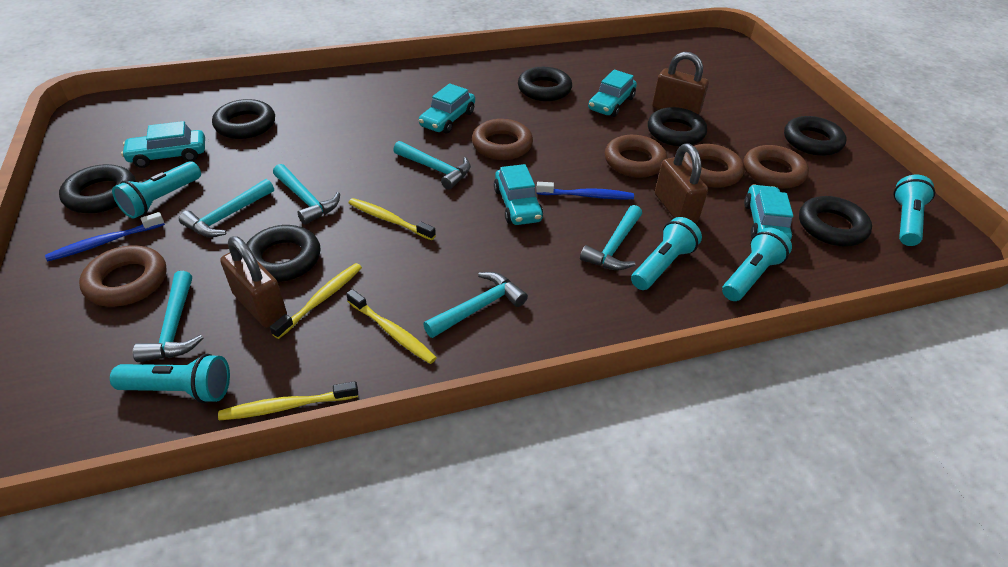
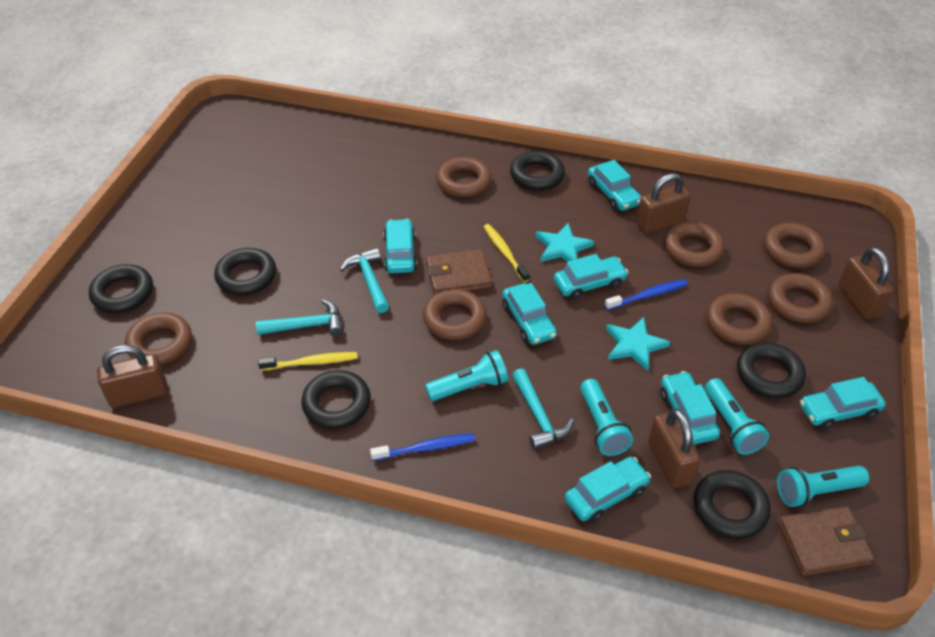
black ring: 7 -> 6
brown padlock: 3 -> 4
brown ring: 5 -> 7
brown wallet: 0 -> 2
turquoise car: 5 -> 7
turquoise flashlight: 5 -> 4
turquoise hammer: 6 -> 3
turquoise star: 0 -> 2
yellow toothbrush: 4 -> 2

